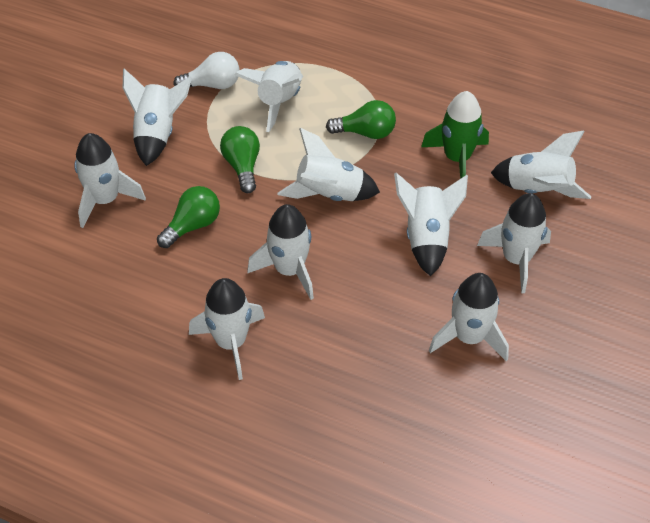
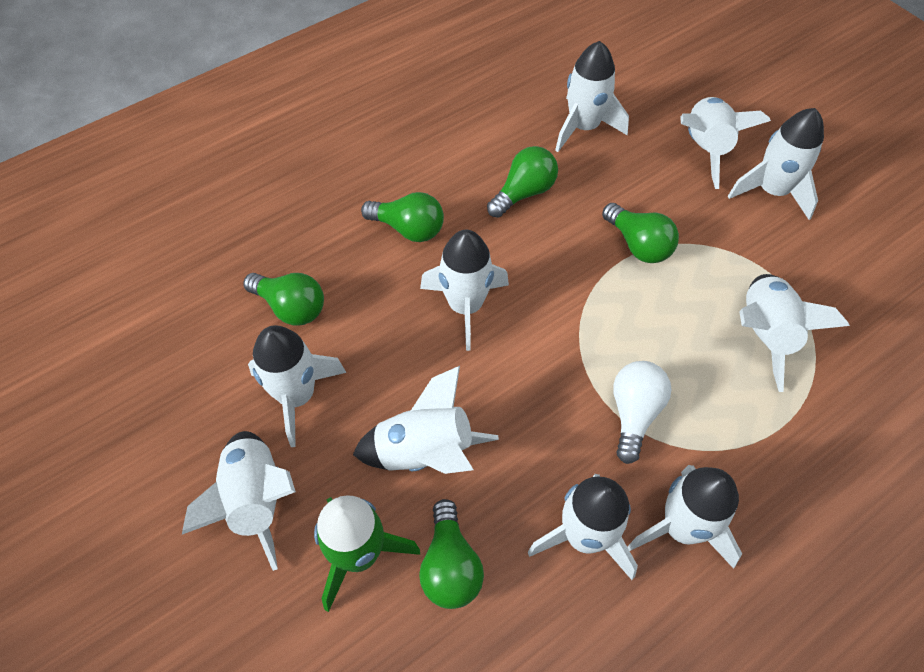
green light bulb: 3 -> 5

